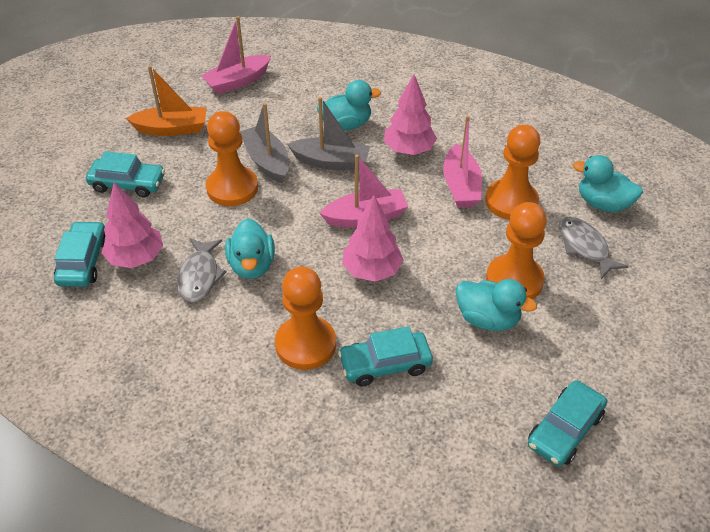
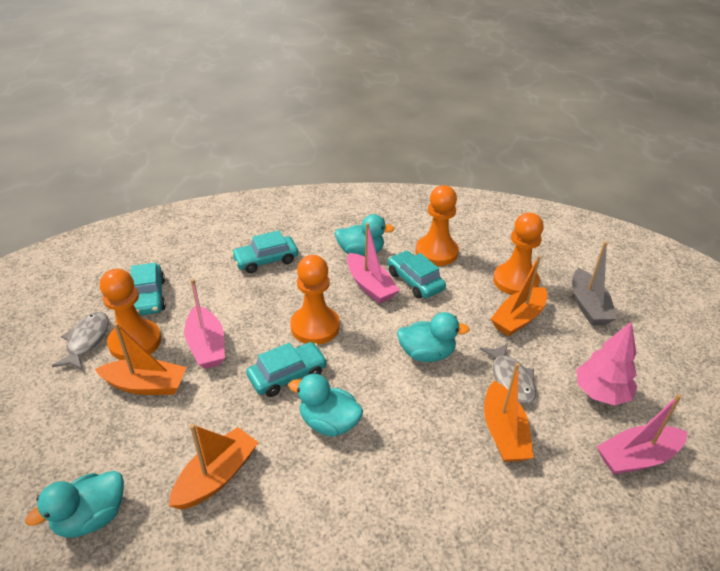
grey boat: 2 -> 1
orange boat: 1 -> 4
pink tree: 3 -> 1

